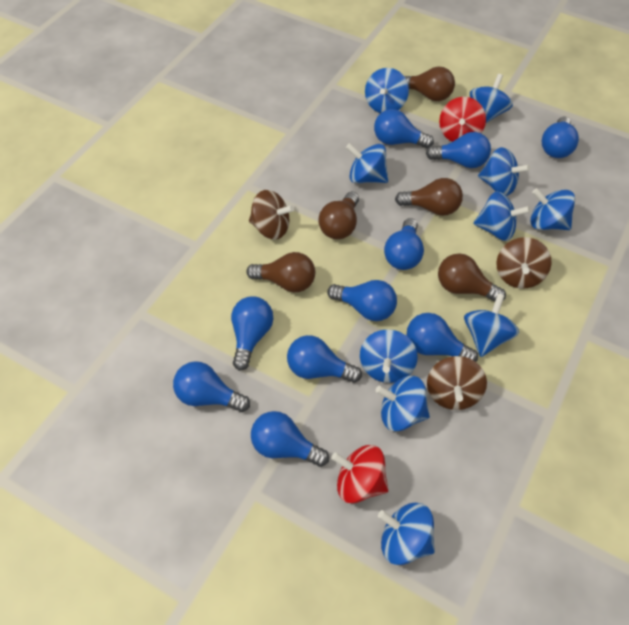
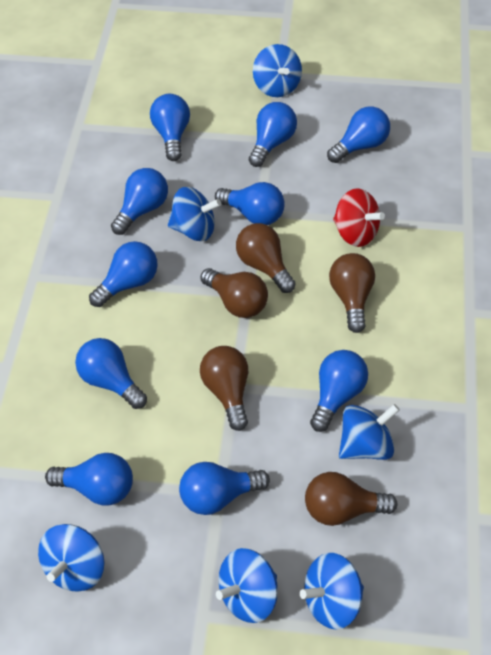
blue spinning top: 10 -> 6
brown spinning top: 3 -> 0
red spinning top: 2 -> 1

